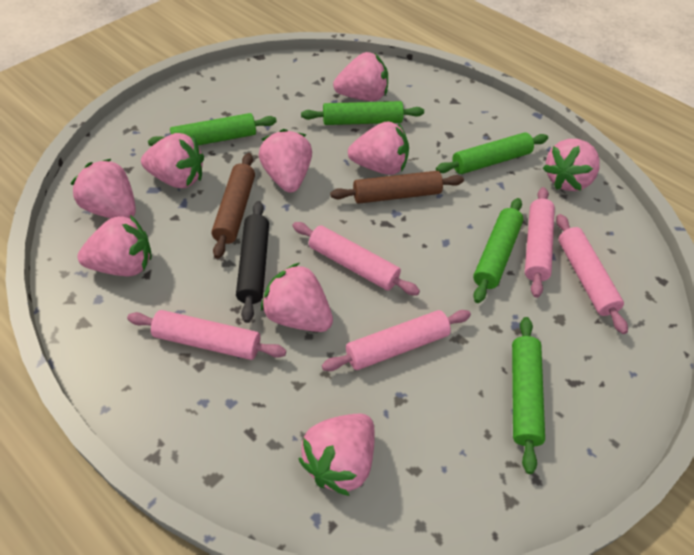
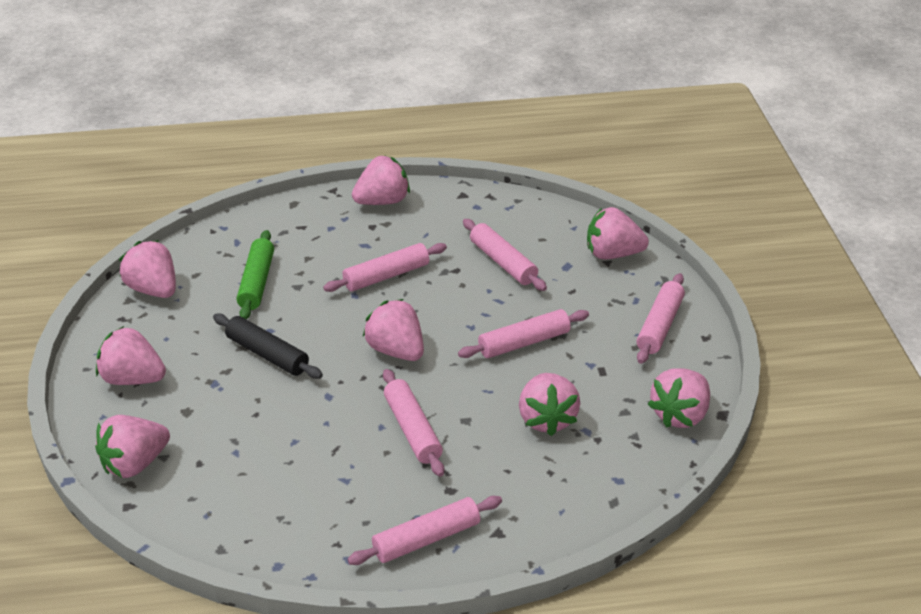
brown rolling pin: 2 -> 0
green rolling pin: 5 -> 1
pink rolling pin: 5 -> 6
pink strawberry: 9 -> 8

